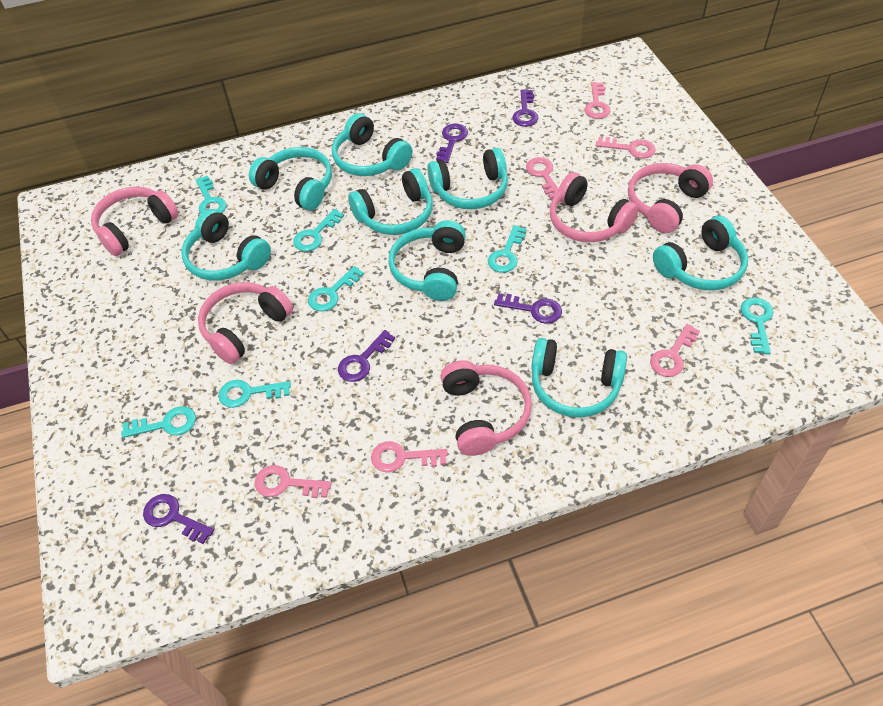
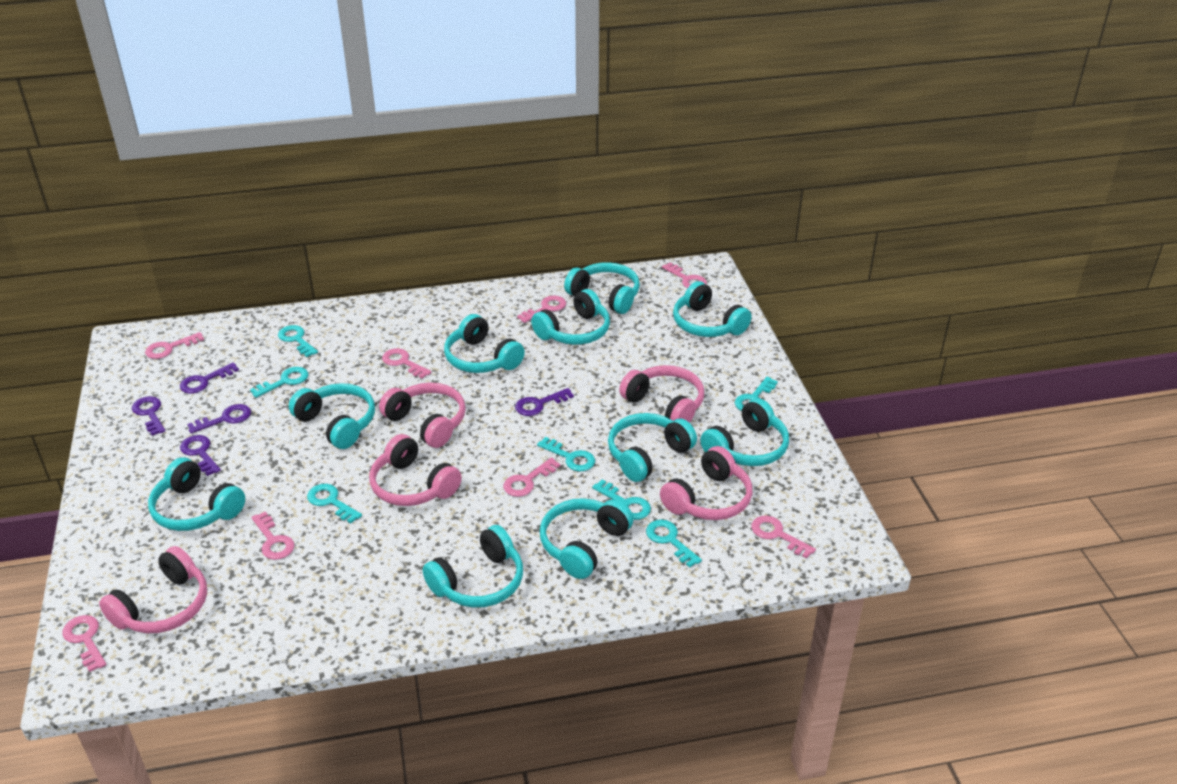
pink key: 6 -> 8
turquoise headphones: 8 -> 10

